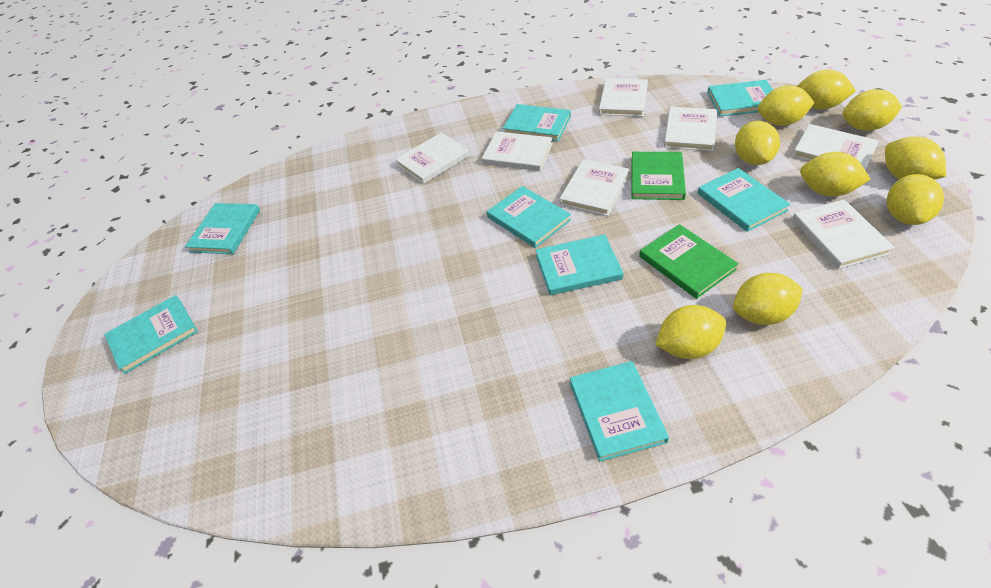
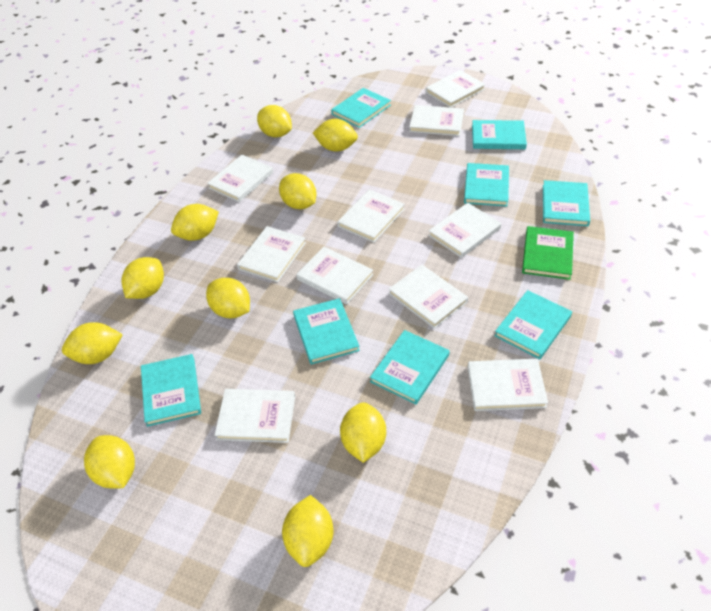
green book: 2 -> 1
white book: 7 -> 10
yellow lemon: 9 -> 10

